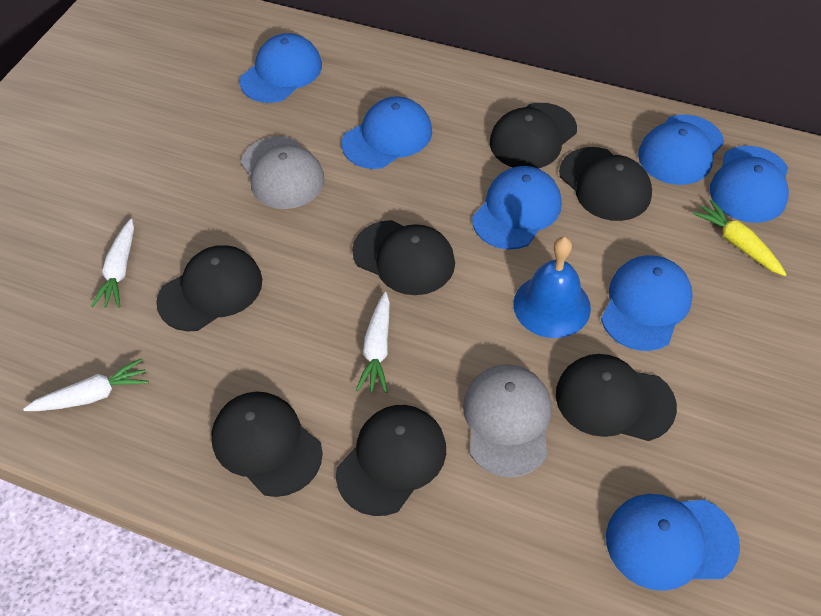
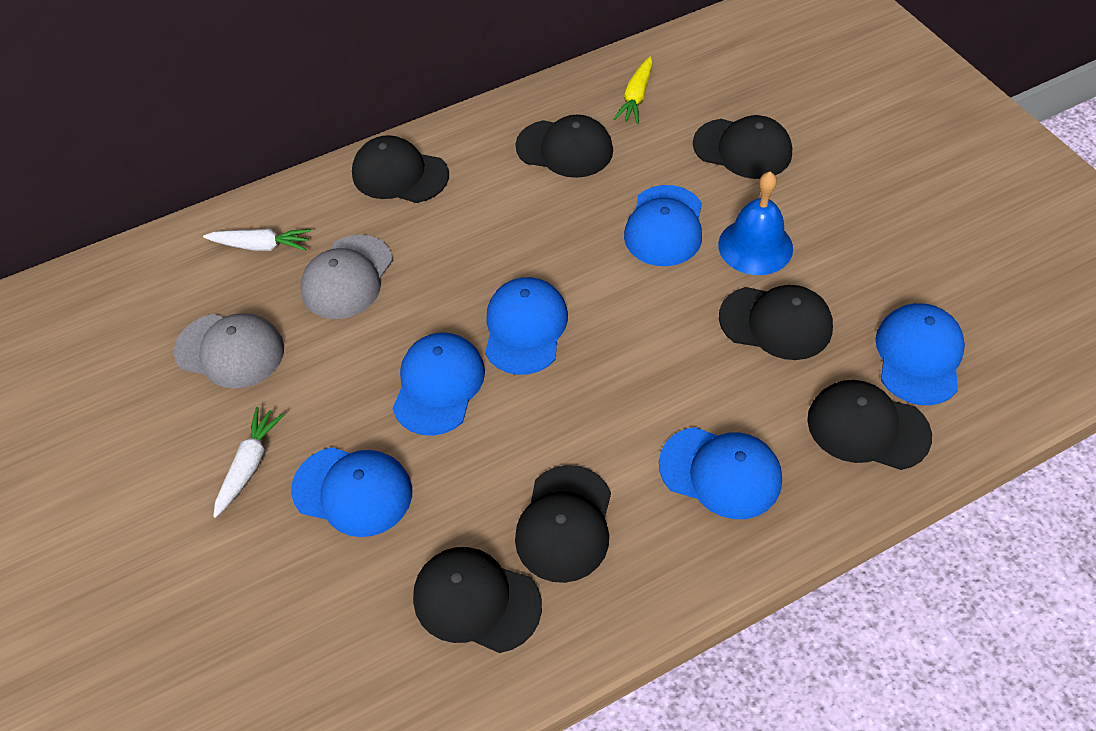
blue cap: 7 -> 6
white carrot: 3 -> 2

